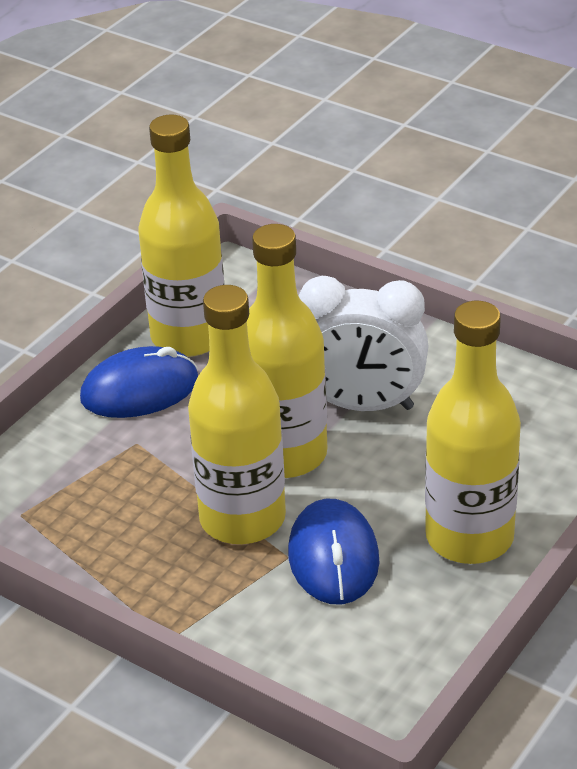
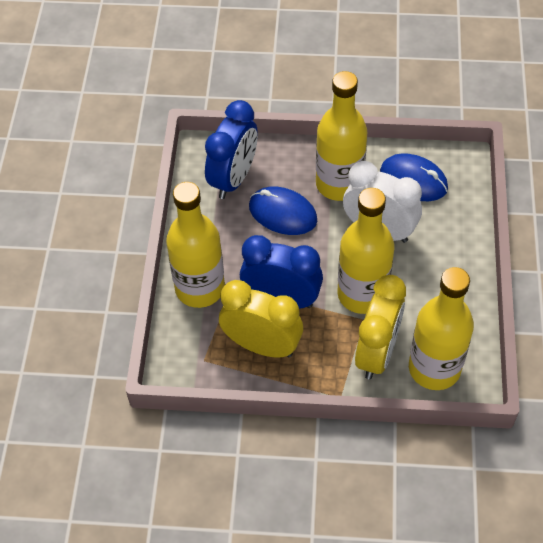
blue clock: 0 -> 2
yellow clock: 0 -> 2

